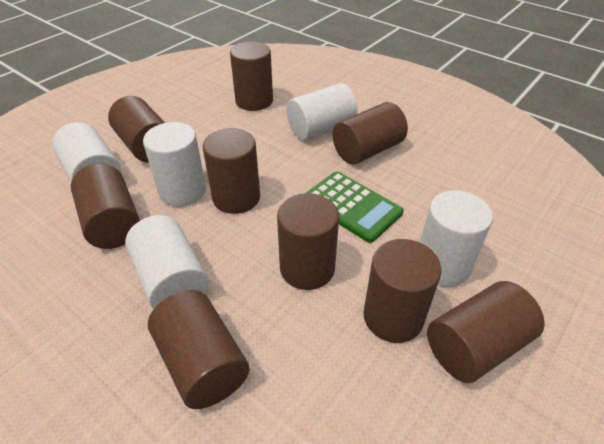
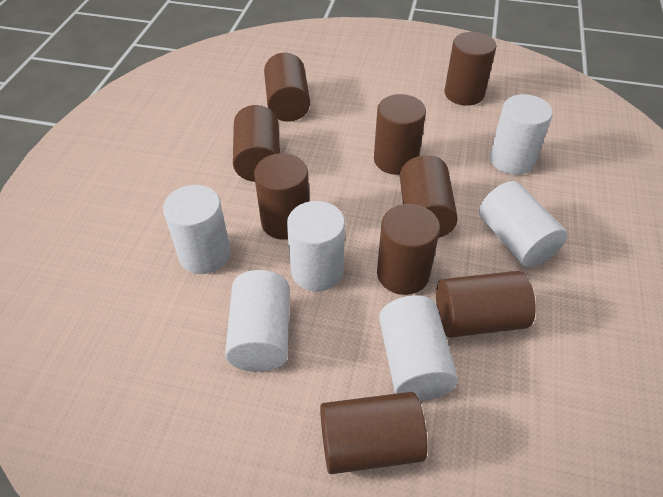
green calculator: 1 -> 0
white cylinder: 5 -> 6

